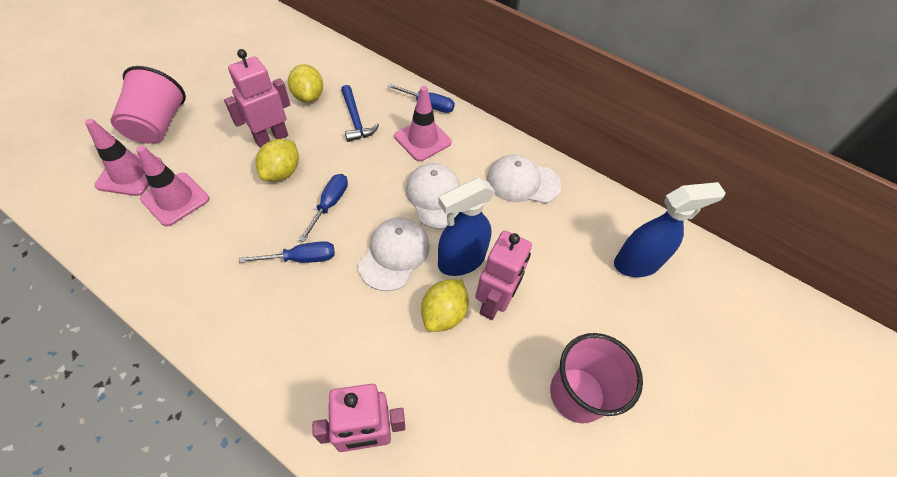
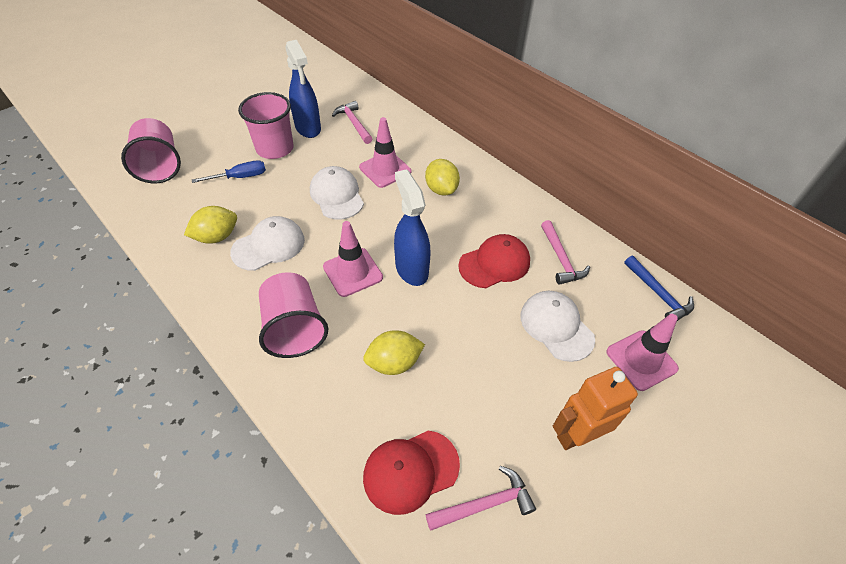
blue screwdriver: 3 -> 1
orange robot: 0 -> 1
pink cup: 2 -> 3
pink hammer: 0 -> 3
pink robot: 3 -> 0
red cap: 0 -> 2

